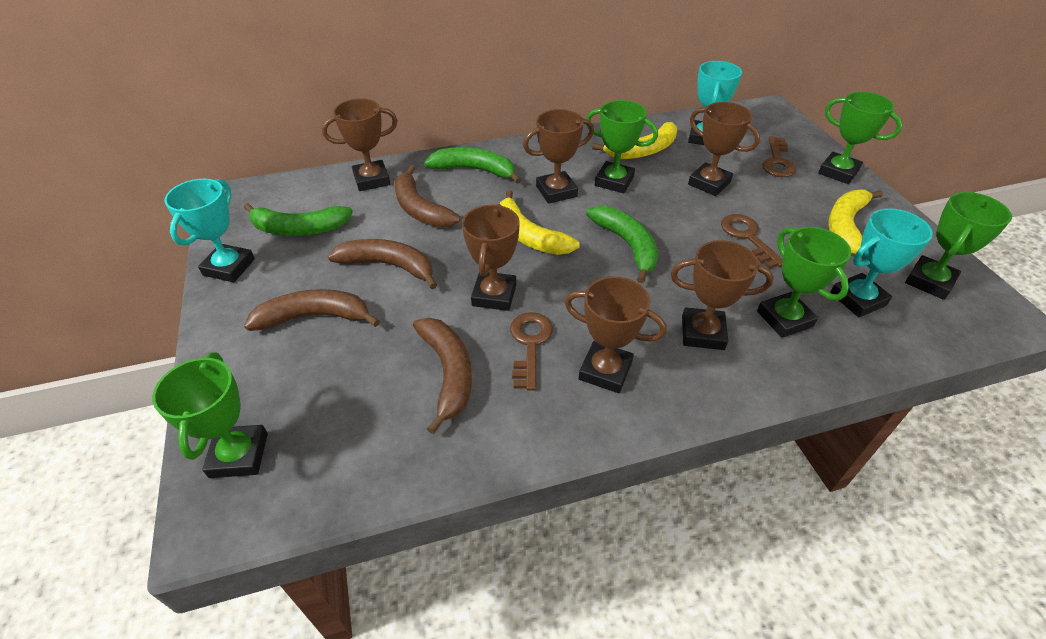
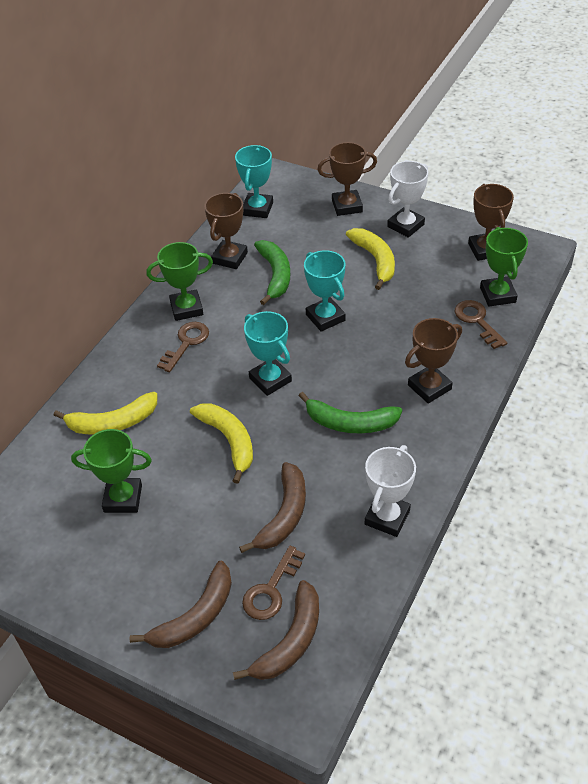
brown banana: 4 -> 3
brown trophy: 6 -> 4
green banana: 3 -> 2
green trophy: 5 -> 3
white trophy: 0 -> 2

